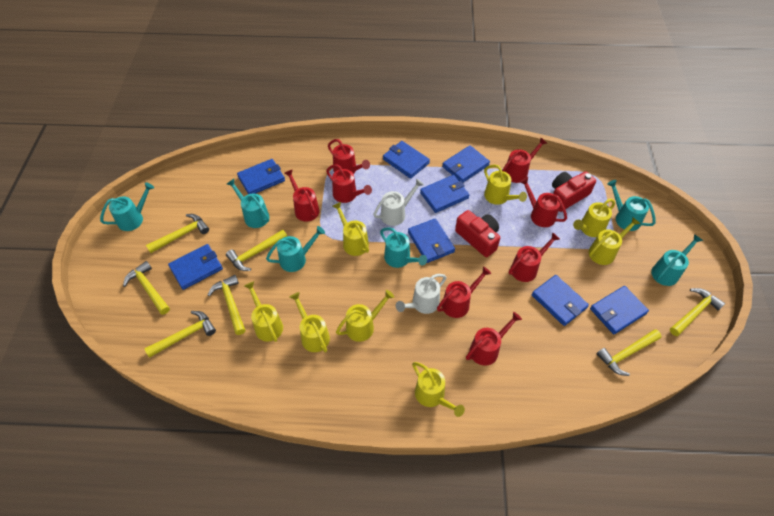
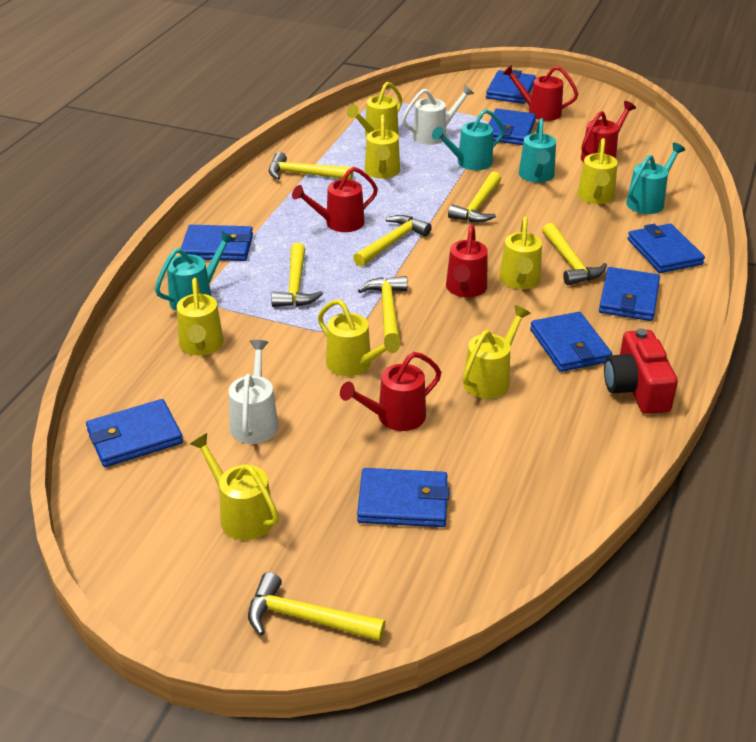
red camera: 2 -> 1
red watering can: 8 -> 5
turquoise watering can: 6 -> 4

